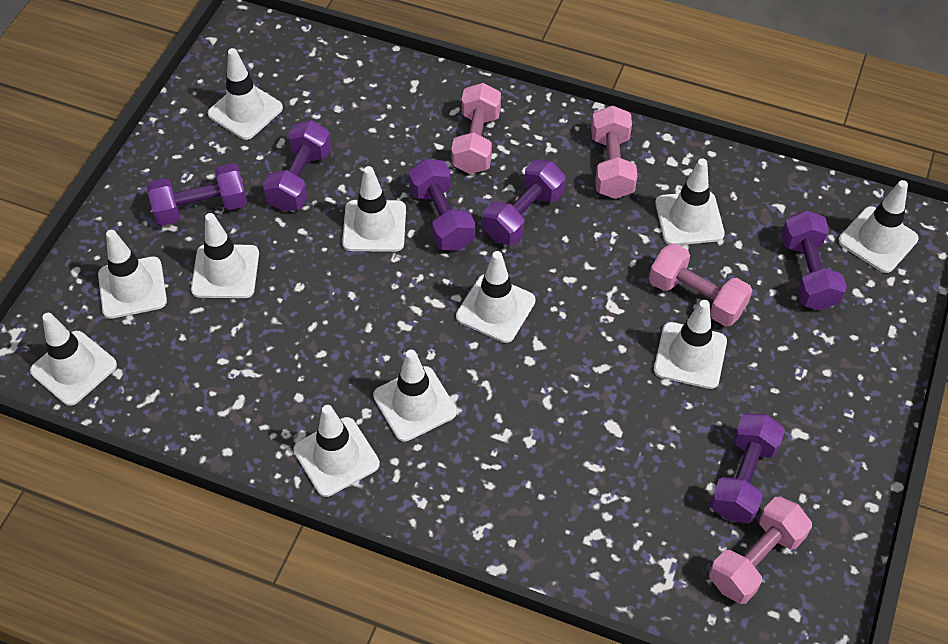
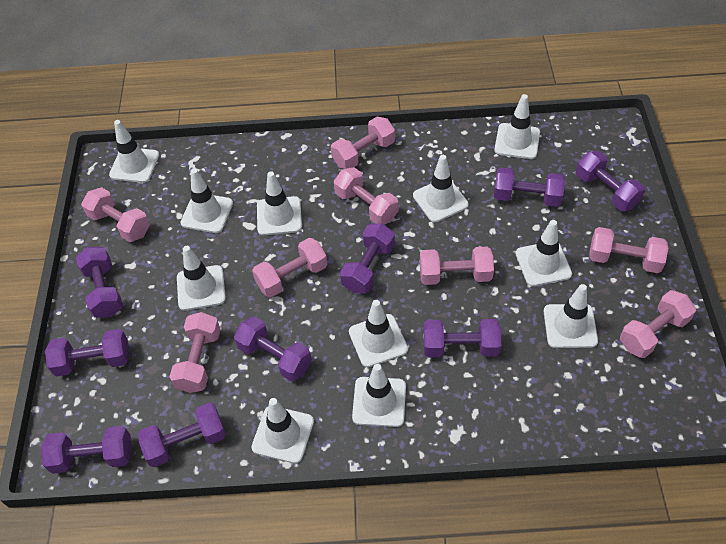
pink dumbbell: 4 -> 8
purple dumbbell: 6 -> 9

